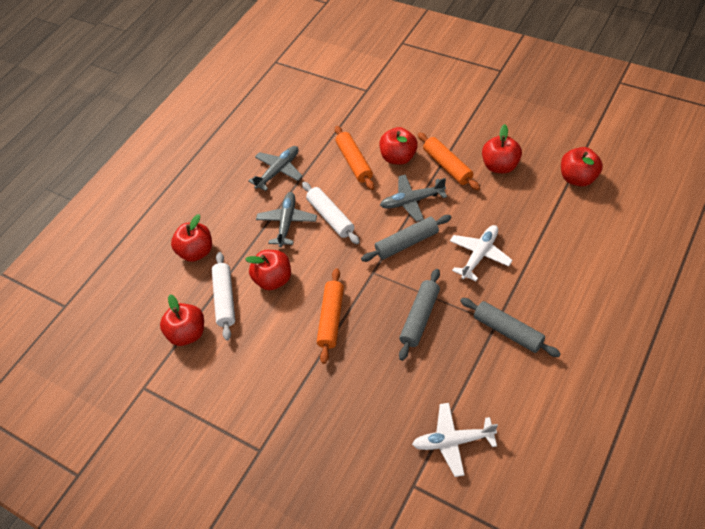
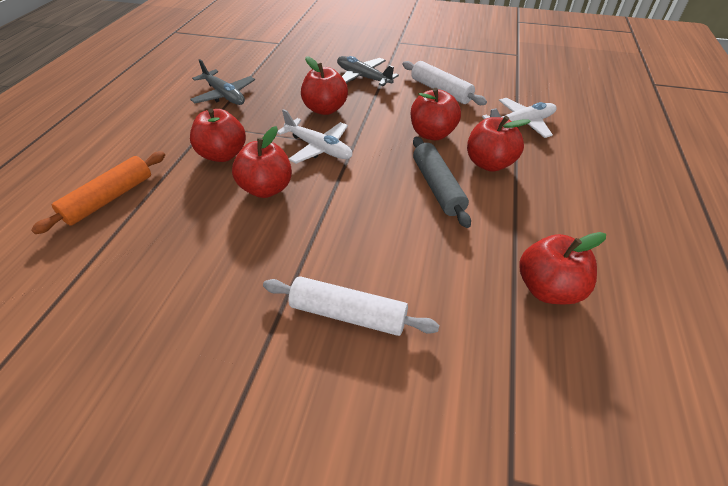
grey plane: 3 -> 2
grey rolling pin: 3 -> 1
orange rolling pin: 3 -> 1

